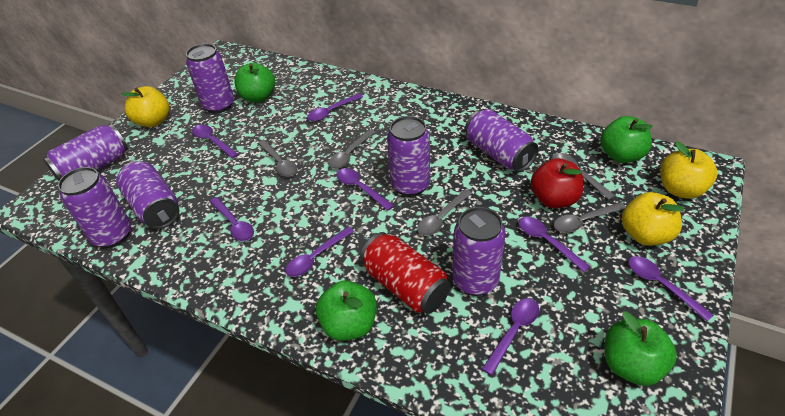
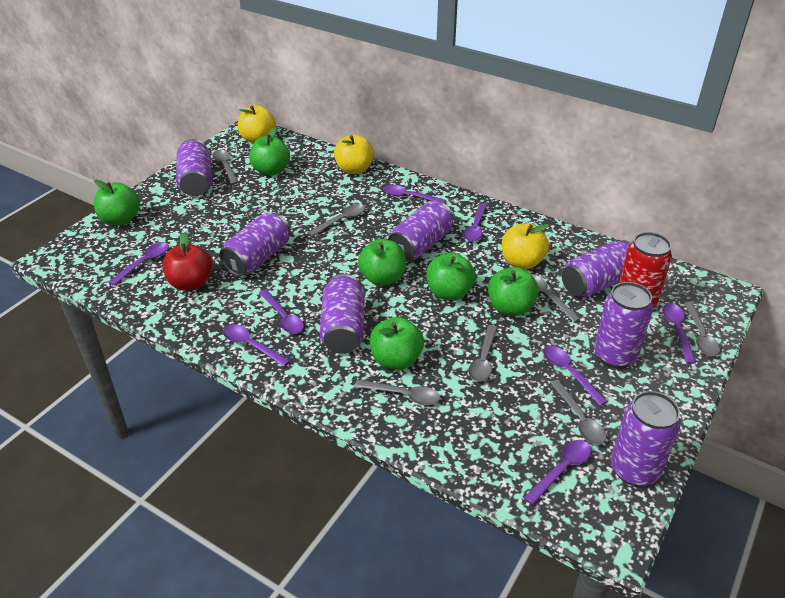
green apple: 4 -> 6
grey spoon: 5 -> 7

